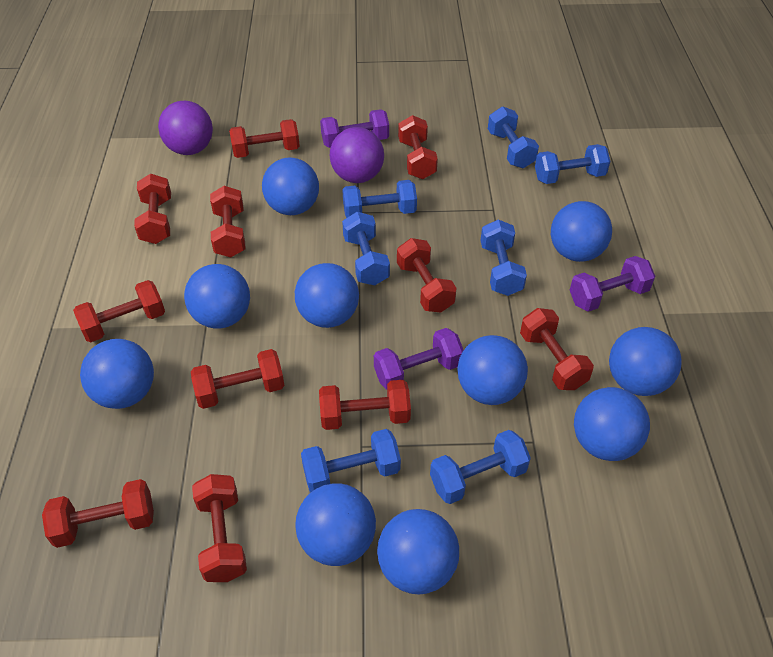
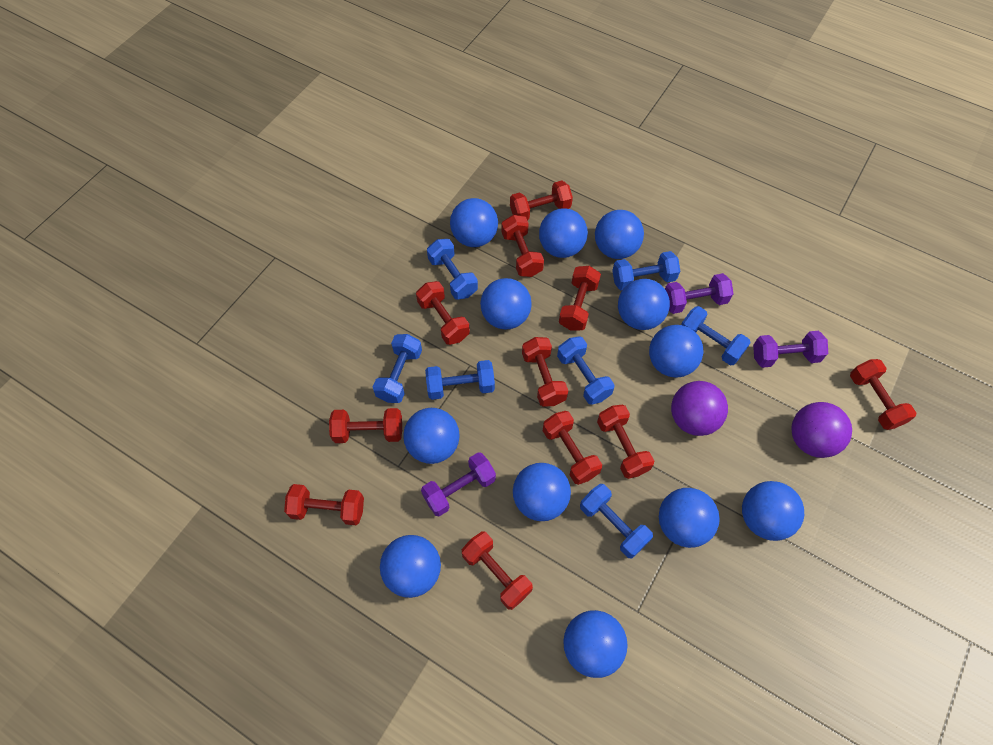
blue ball: 10 -> 12

